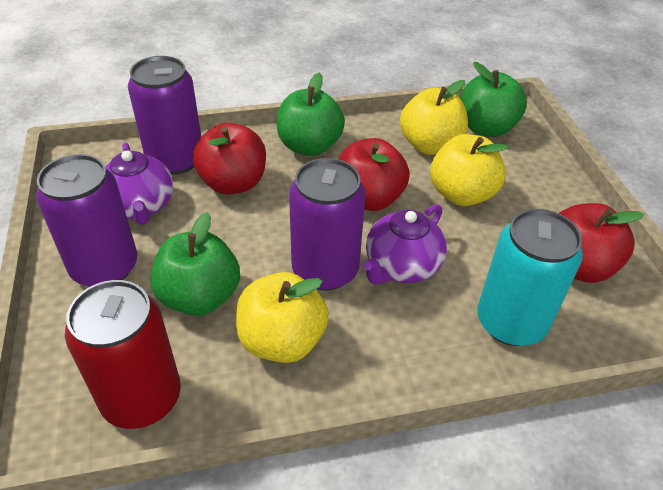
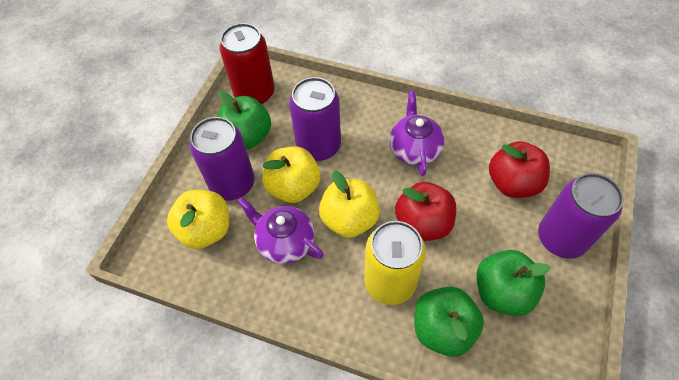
red apple: 3 -> 2
turquoise can: 1 -> 0
yellow can: 0 -> 1

